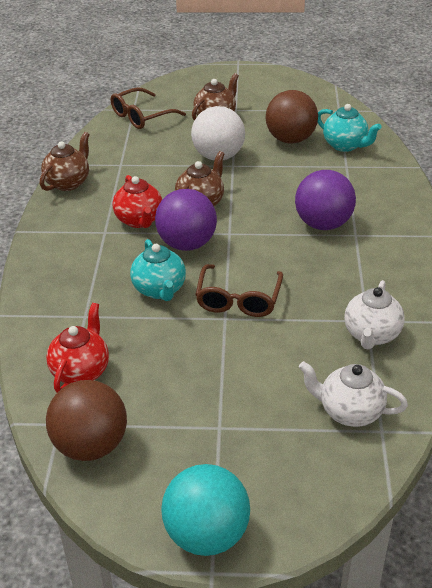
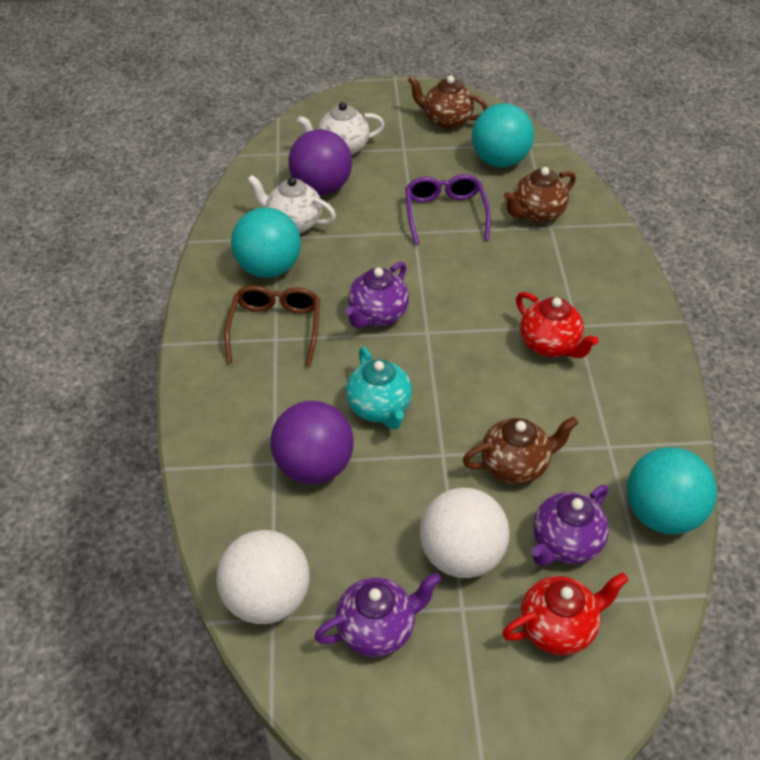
brown ball: 2 -> 0
brown glasses: 2 -> 1
purple glasses: 0 -> 1
purple teapot: 0 -> 3
turquoise ball: 1 -> 3
turquoise teapot: 2 -> 1
white ball: 1 -> 2

